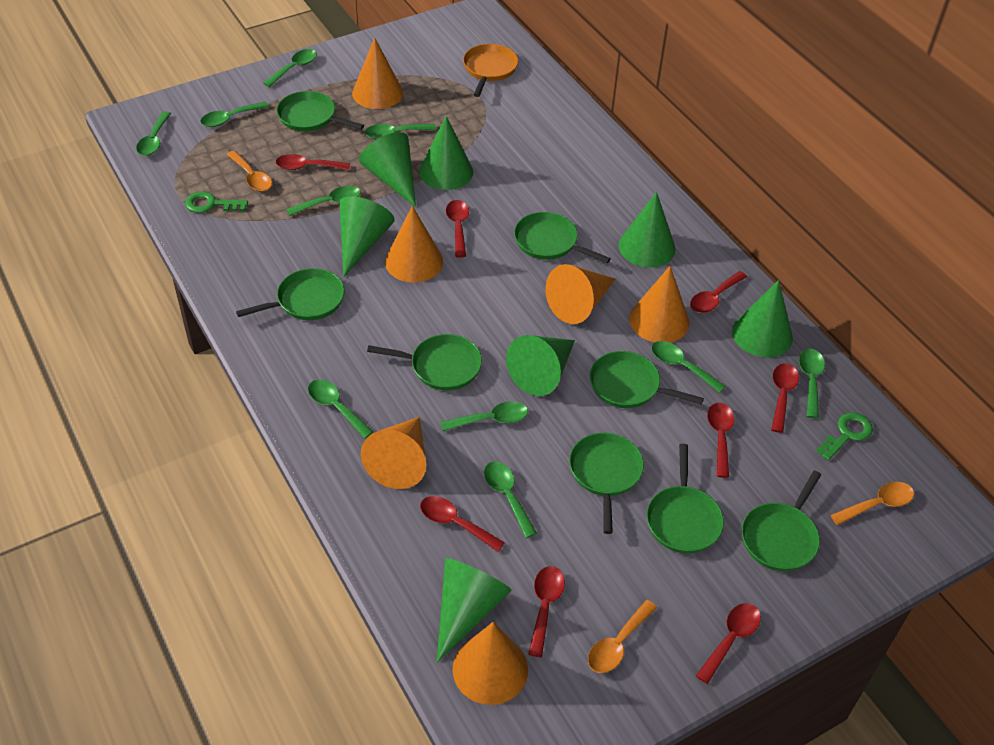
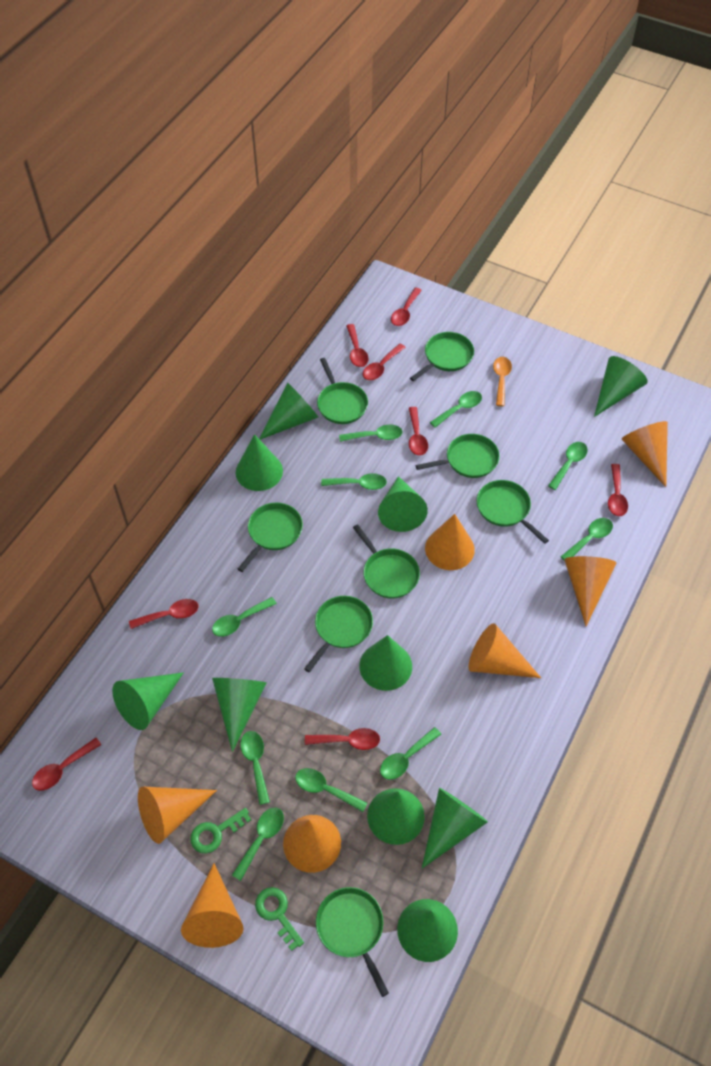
green cone: 7 -> 10
orange cone: 6 -> 7
orange pan: 1 -> 0
orange spoon: 3 -> 1

